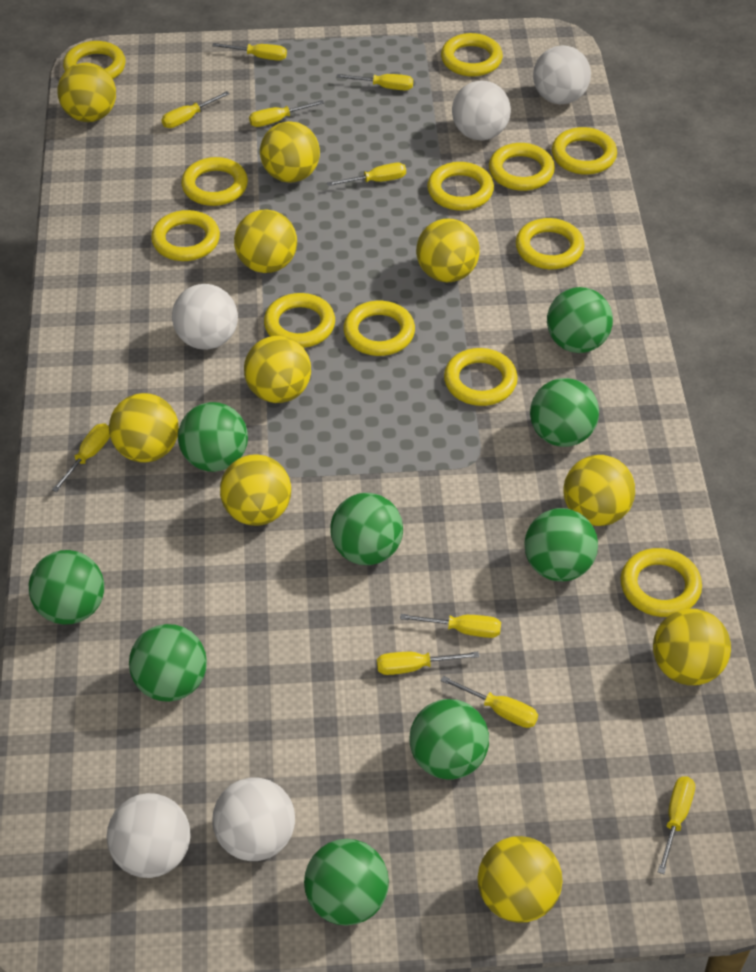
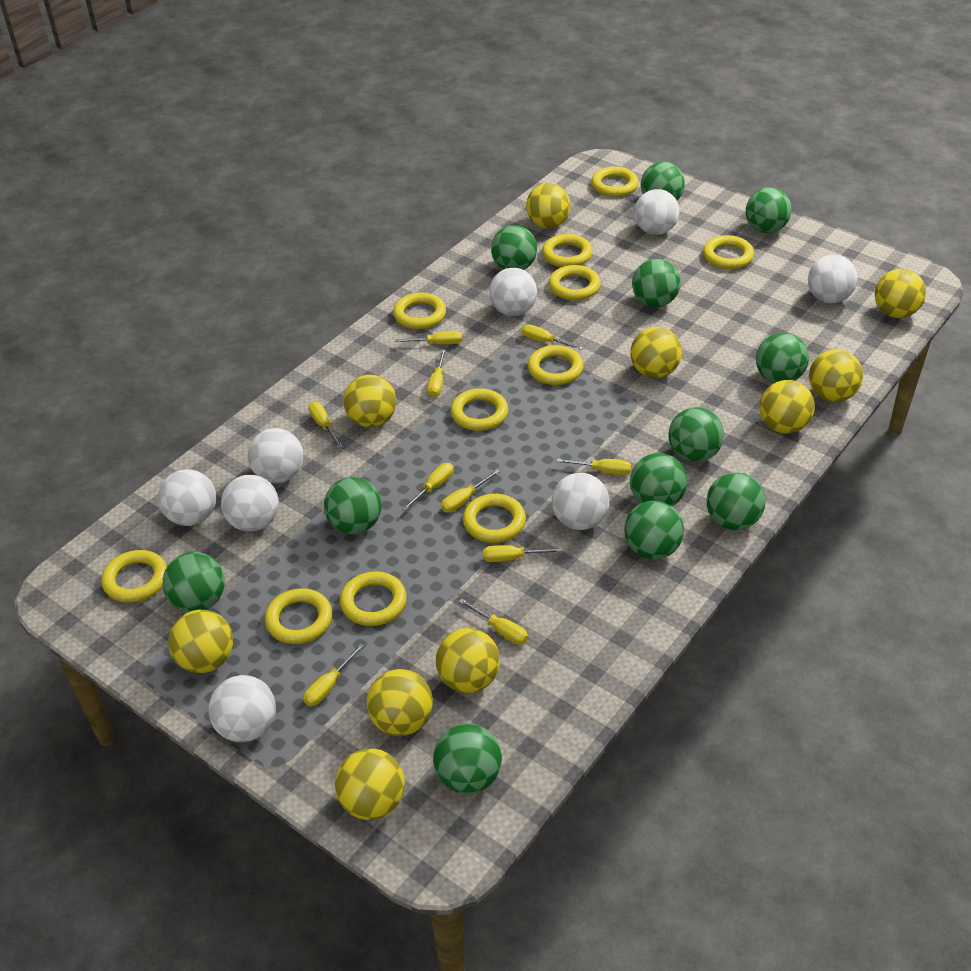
green ball: 9 -> 12
white ball: 5 -> 8
yellow ring: 12 -> 11

